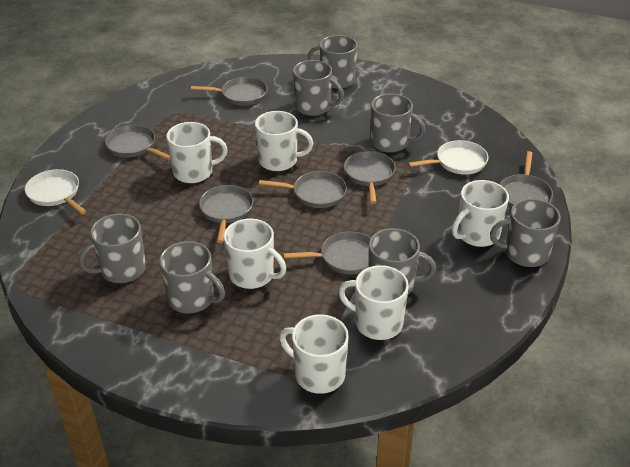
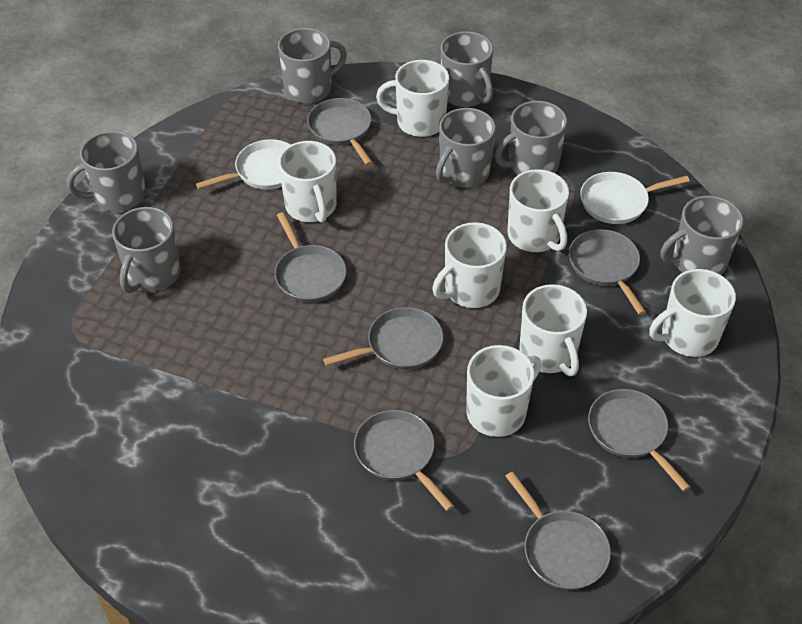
white mug: 6 -> 7

